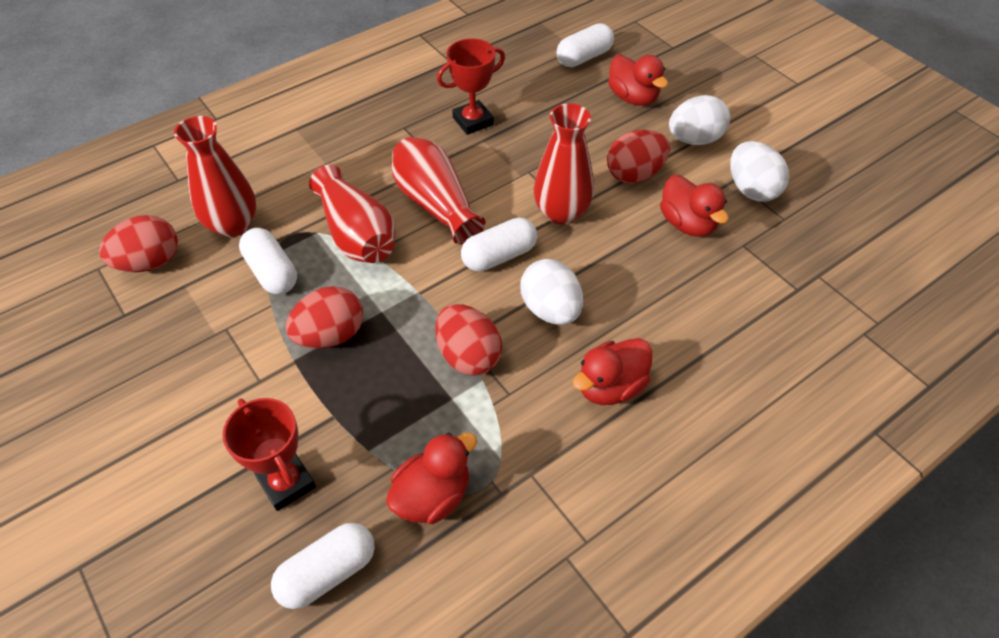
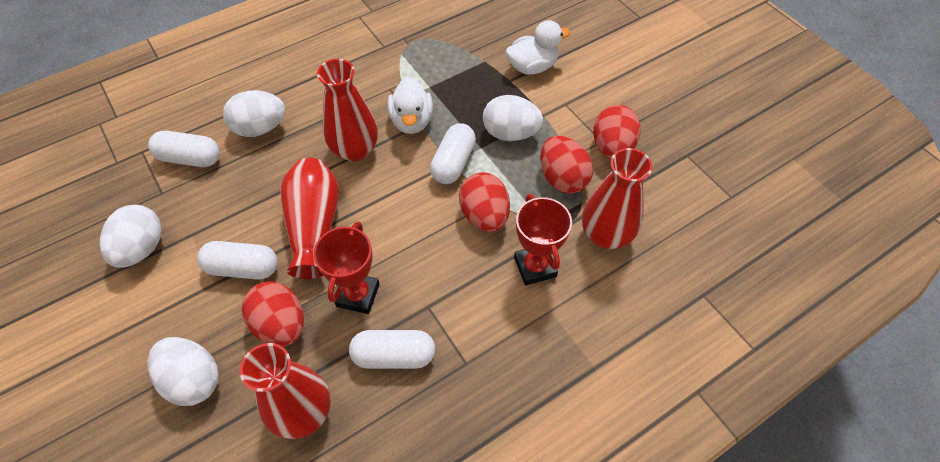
red duck: 4 -> 0
white duck: 0 -> 2
white egg: 3 -> 4

